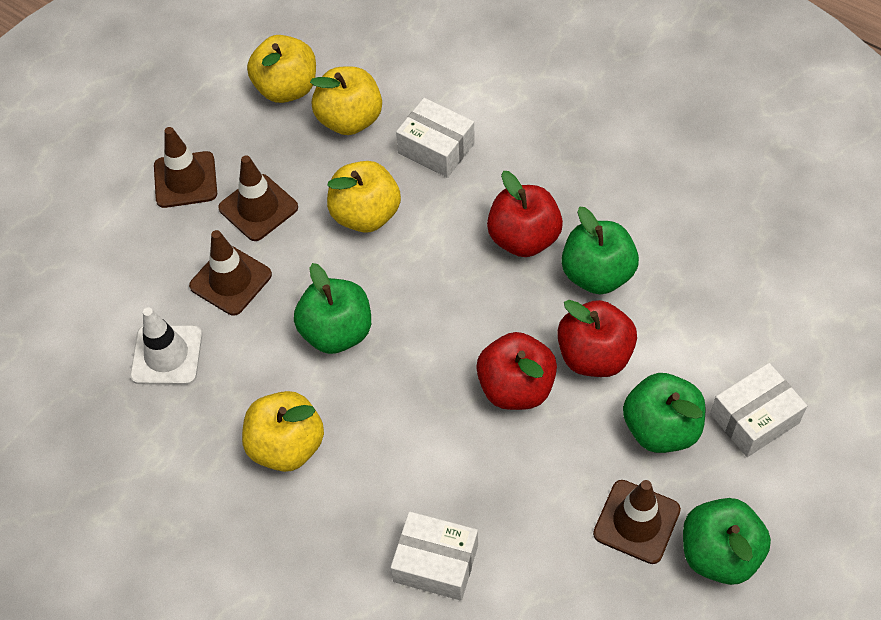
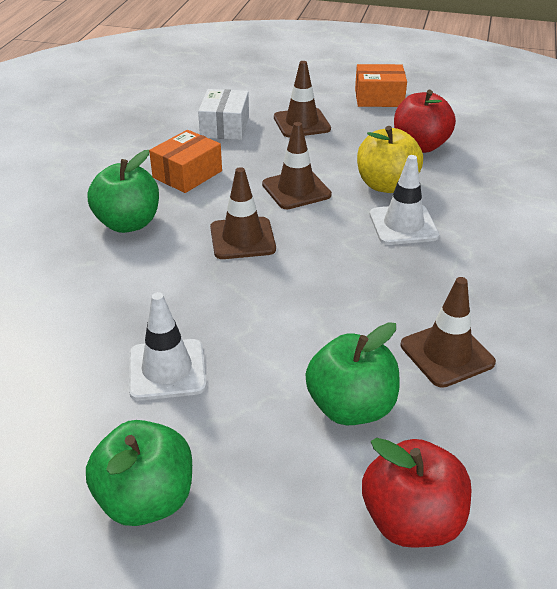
green apple: 4 -> 3
orange box: 0 -> 2
red apple: 3 -> 2
white box: 3 -> 1
white traffic cone: 1 -> 2
yellow apple: 4 -> 1

